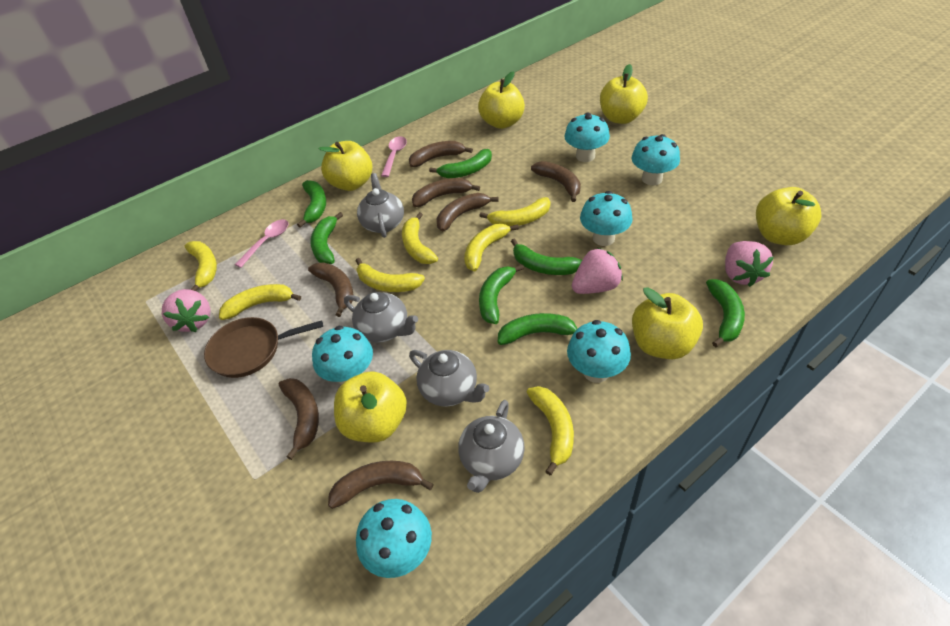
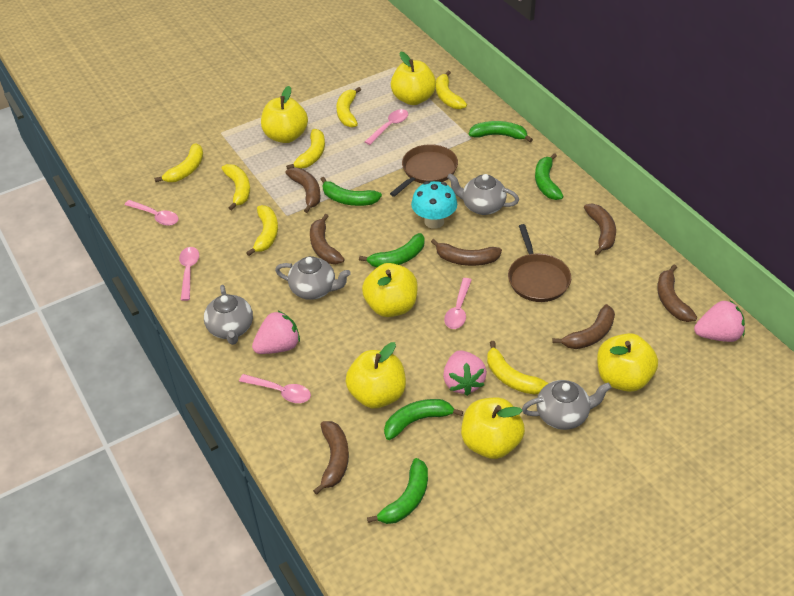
brown pan: 1 -> 2
green banana: 7 -> 6
pink spoon: 2 -> 5
turquoise mushroom: 6 -> 1

